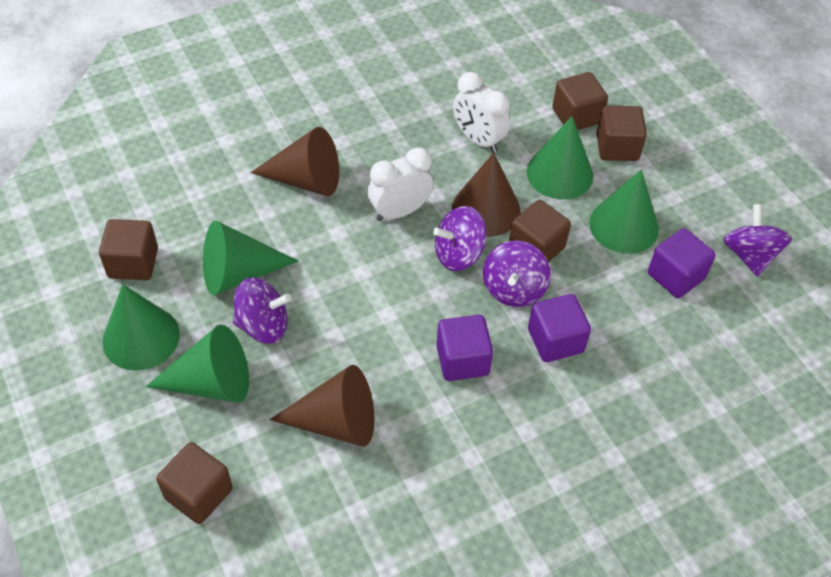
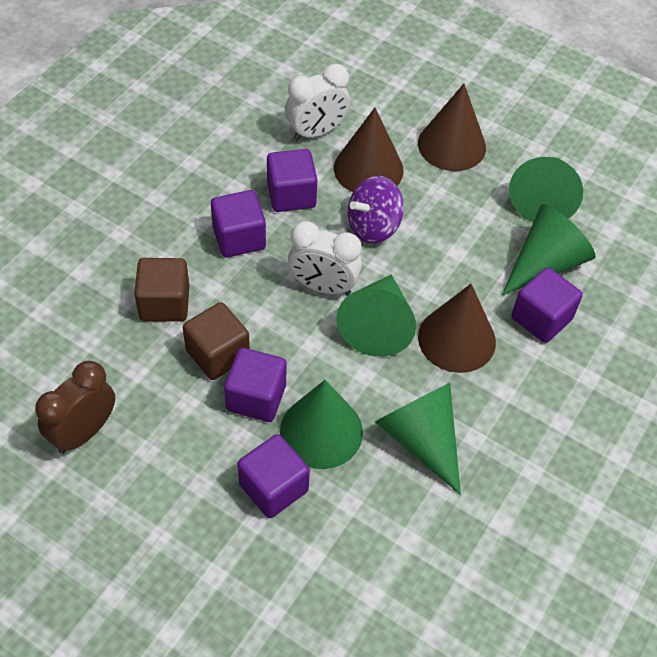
brown clock: 0 -> 1
brown cube: 5 -> 2
purple cube: 3 -> 5
purple spinning top: 4 -> 1

